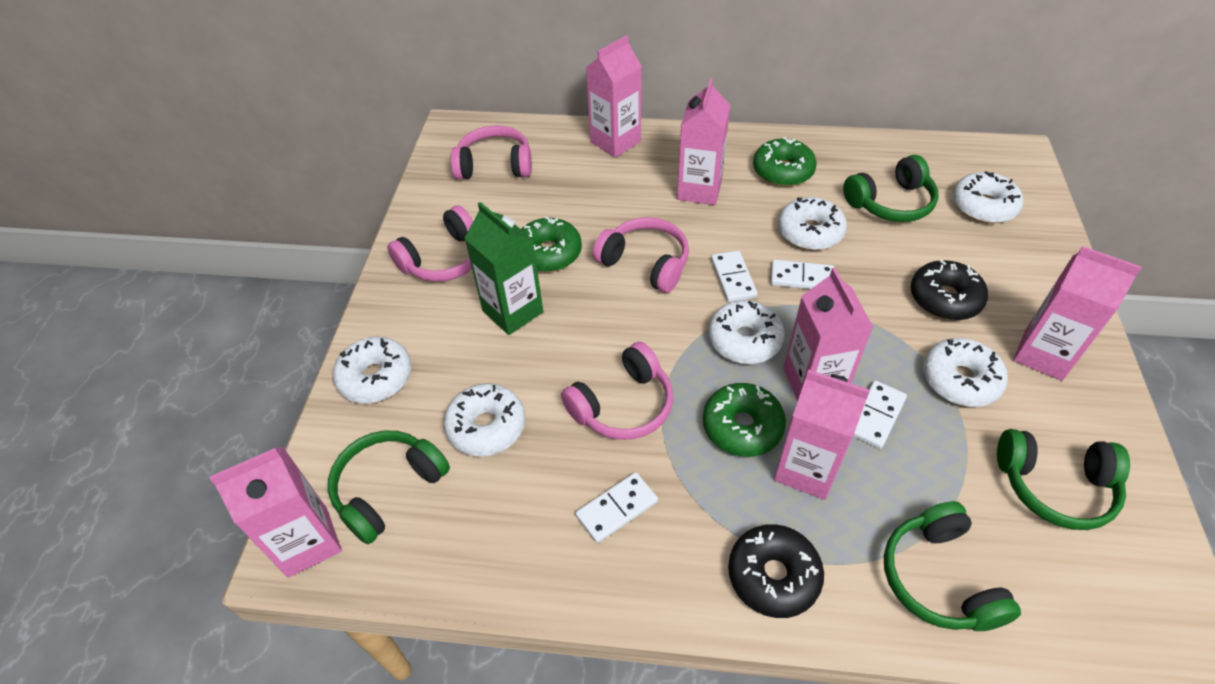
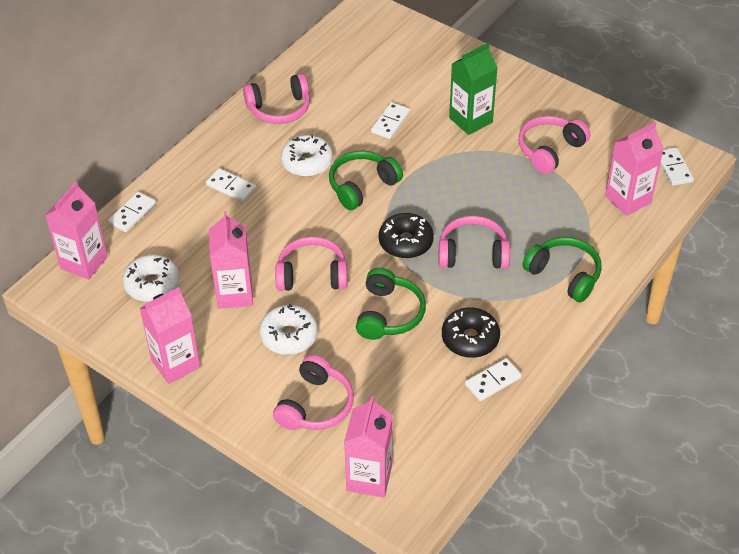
green donut: 3 -> 0
green headphones: 4 -> 3
pink carton: 6 -> 5
pink headphones: 4 -> 5
white domino: 4 -> 5
white donut: 6 -> 3

